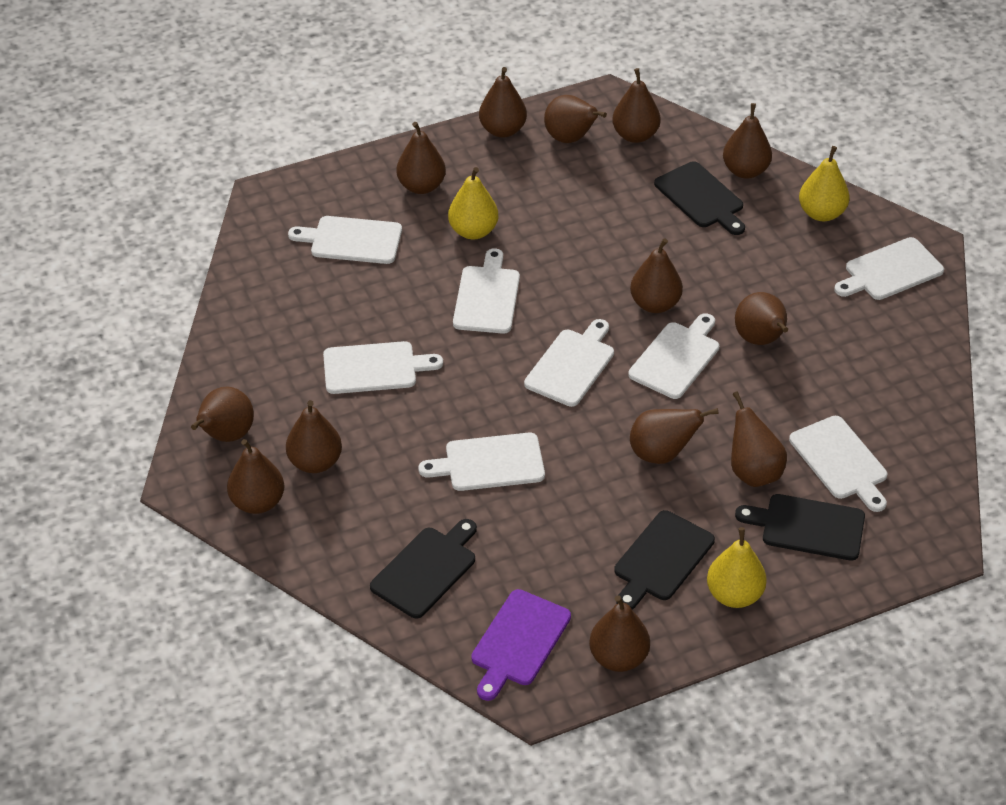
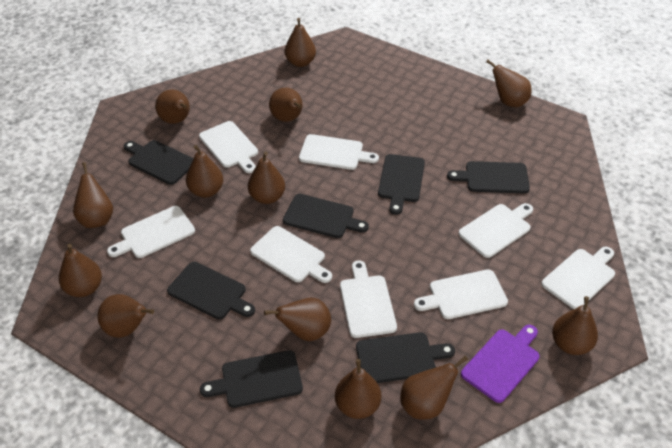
black cutting board: 4 -> 7
yellow pear: 3 -> 0

